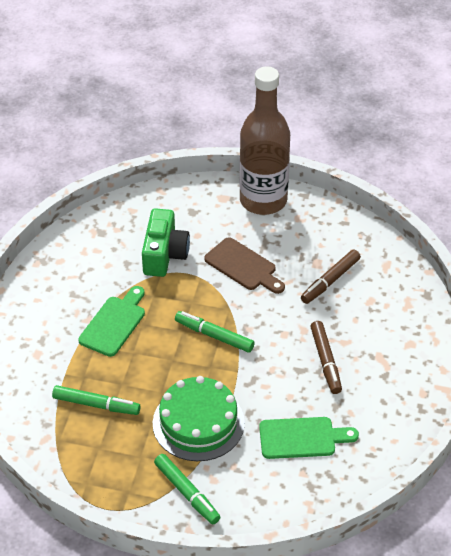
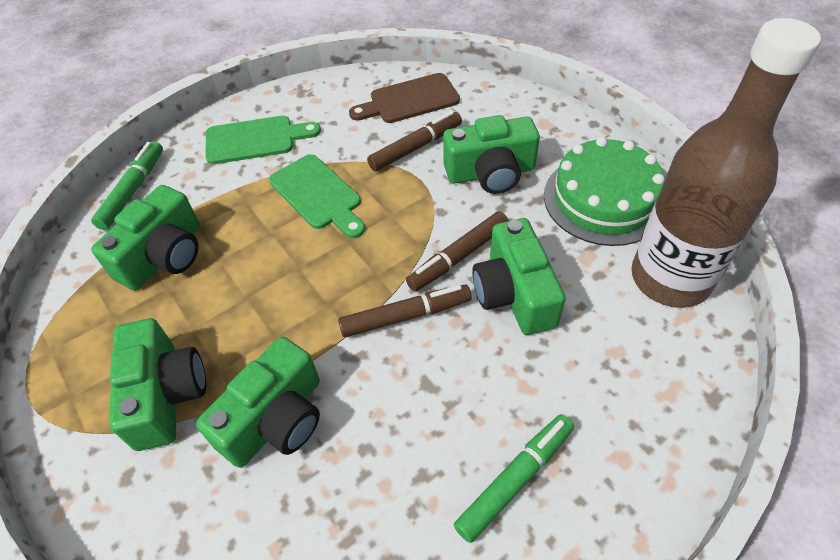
brown marker: 2 -> 3
green camera: 1 -> 5
green marker: 3 -> 2

